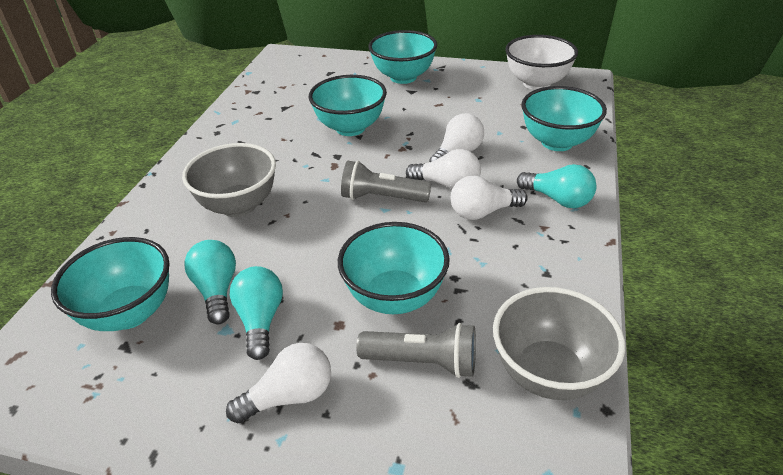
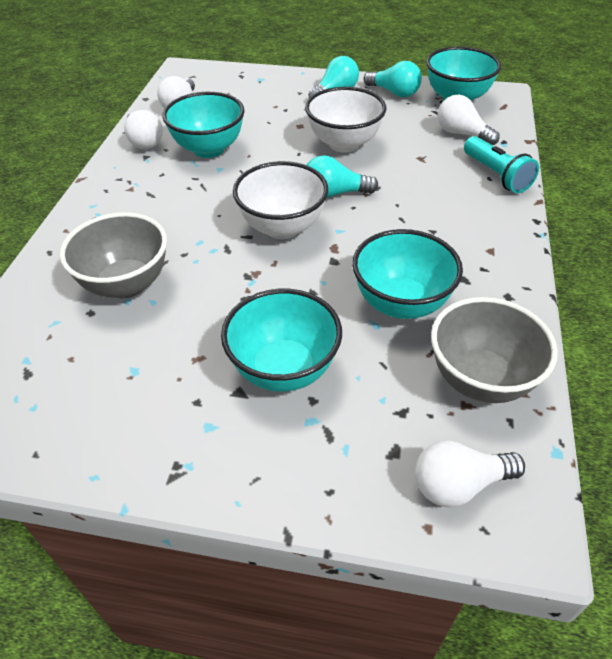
grey flashlight: 2 -> 0
turquoise bowl: 5 -> 4
turquoise flashlight: 0 -> 1
white bowl: 1 -> 2

